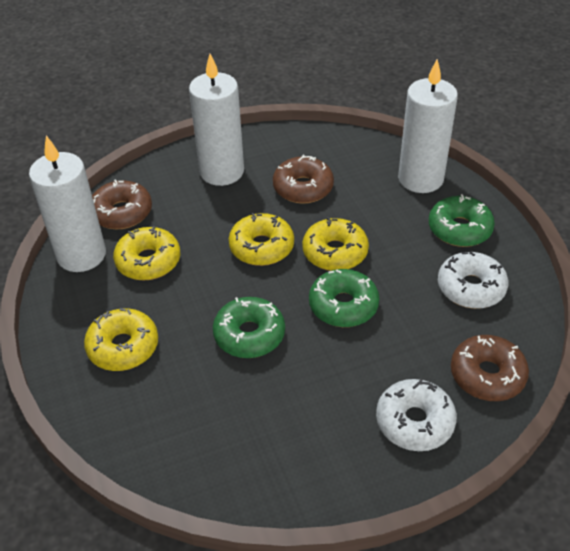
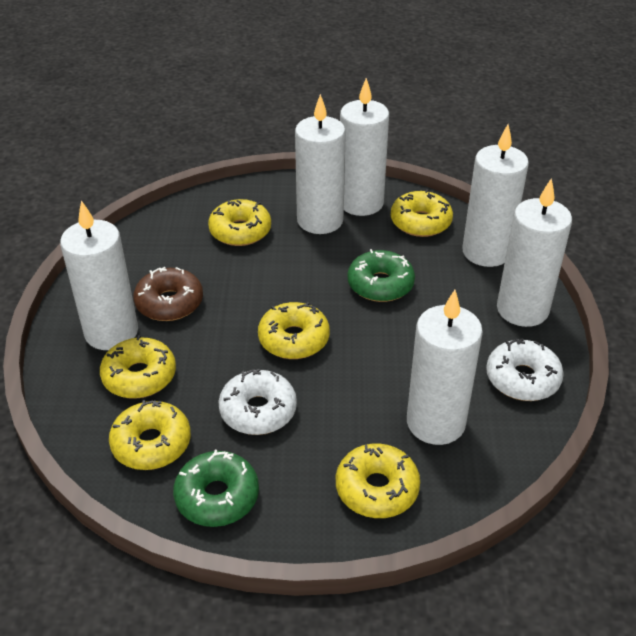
brown donut: 3 -> 1
green donut: 3 -> 2
white candle: 3 -> 6
yellow donut: 4 -> 6

